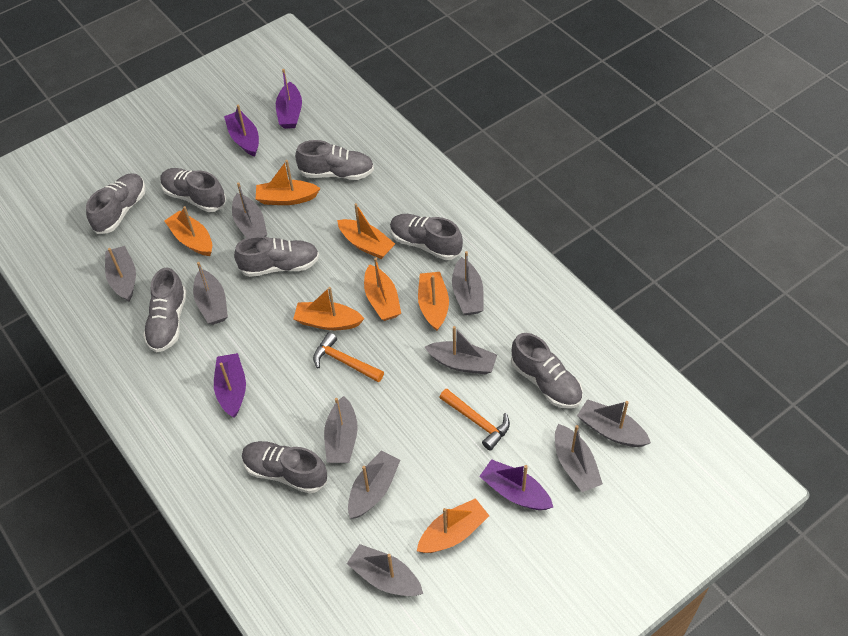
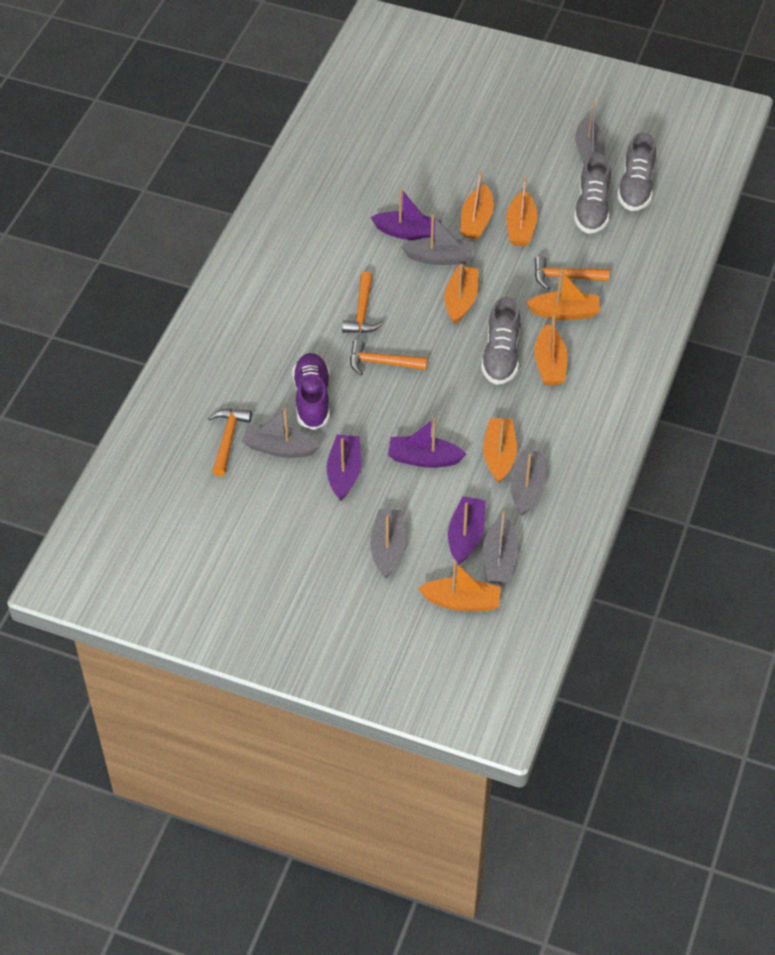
grey boat: 10 -> 6
grey shoe: 8 -> 3
orange hammer: 2 -> 4
purple shoe: 0 -> 1

